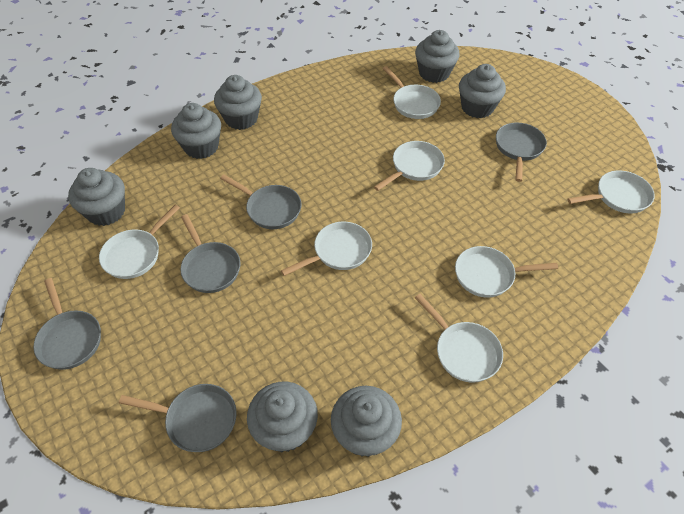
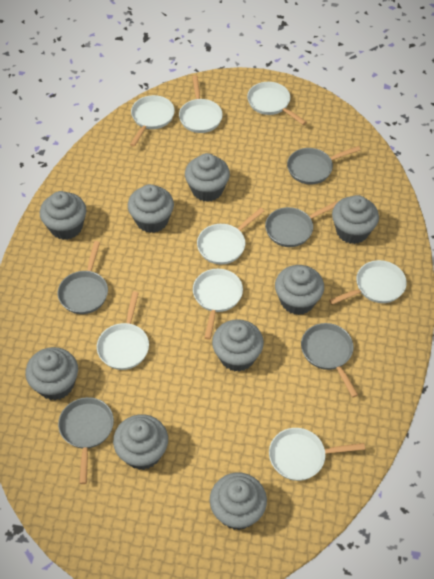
grey cupcake: 7 -> 9
white pan: 7 -> 8

